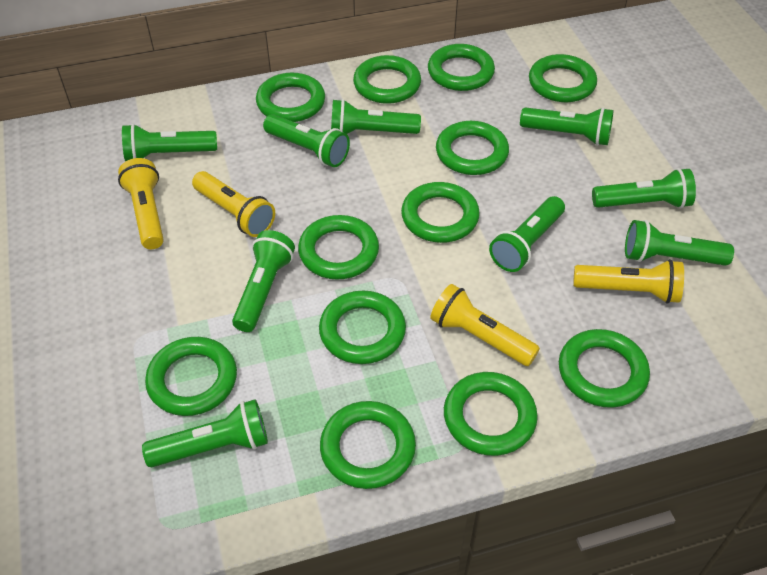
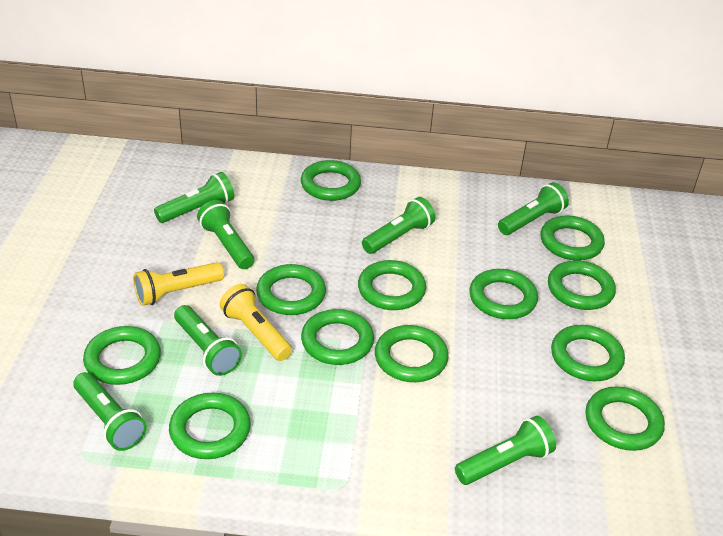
green flashlight: 9 -> 7
yellow flashlight: 4 -> 2

